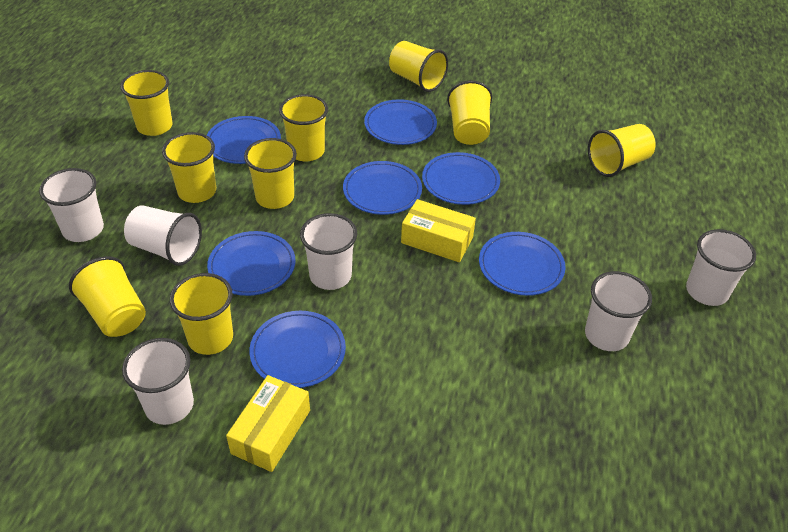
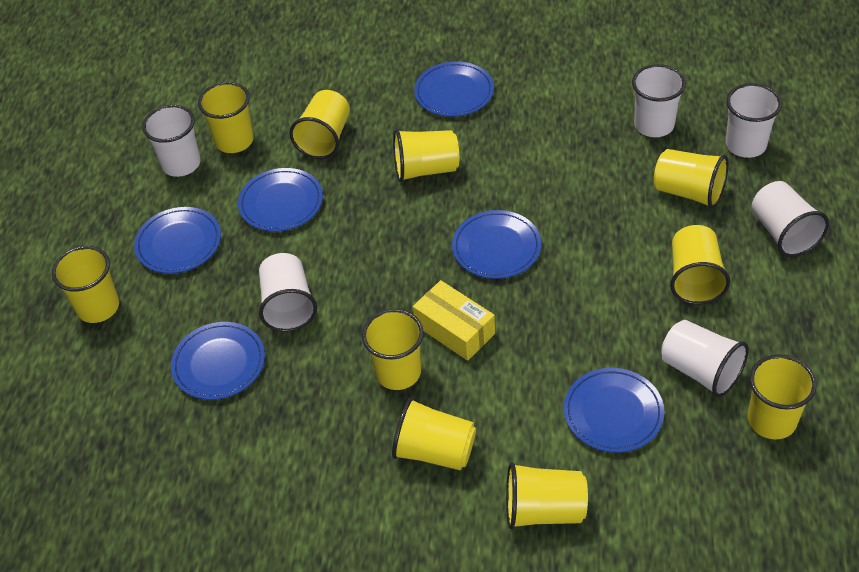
blue plate: 7 -> 6
yellow box: 2 -> 1
yellow cup: 9 -> 10

